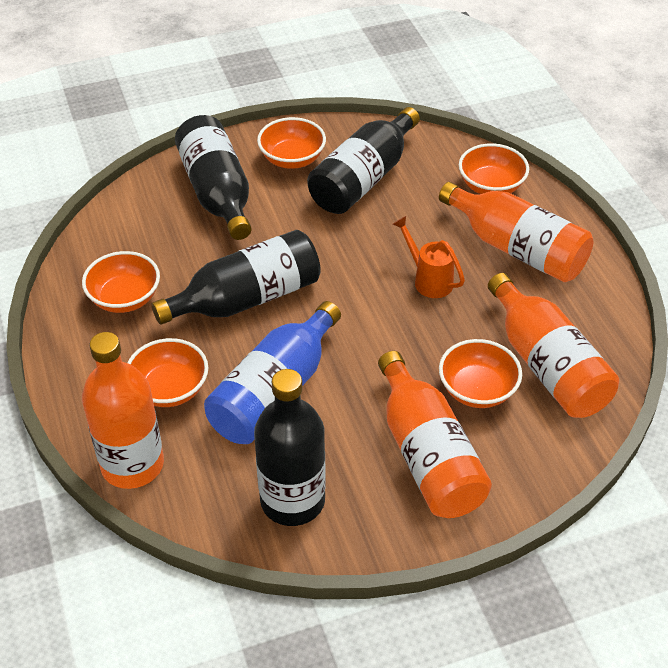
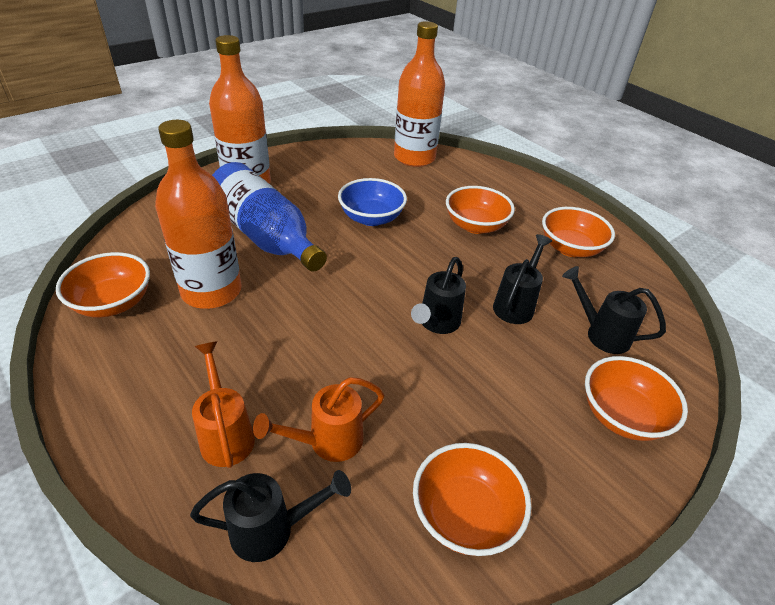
black bottle: 4 -> 0
black watering can: 0 -> 4
blue bowl: 0 -> 1
orange bottle: 4 -> 3
orange watering can: 1 -> 2

